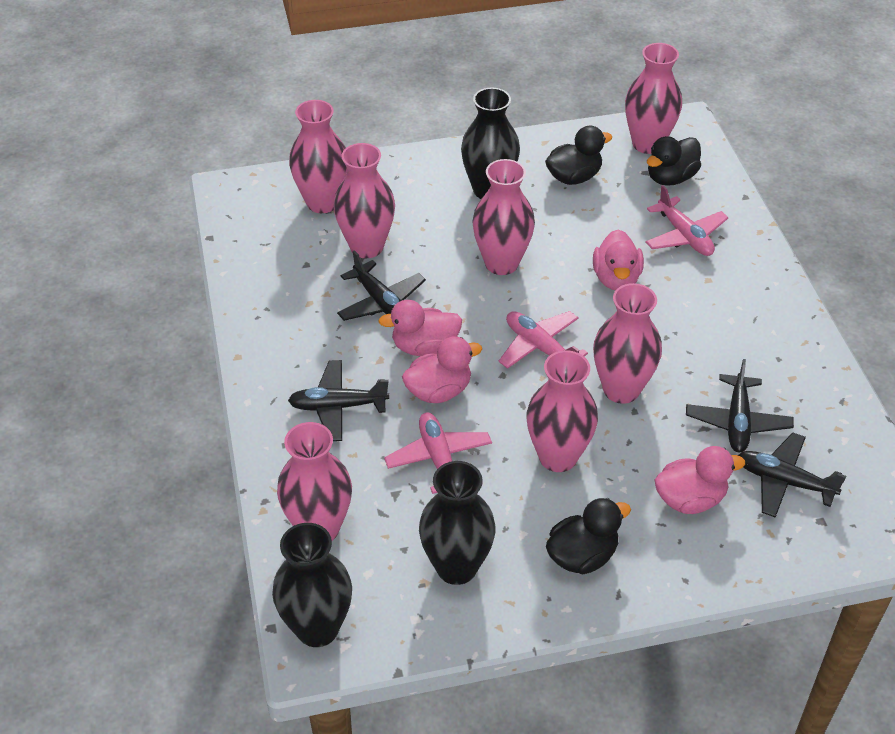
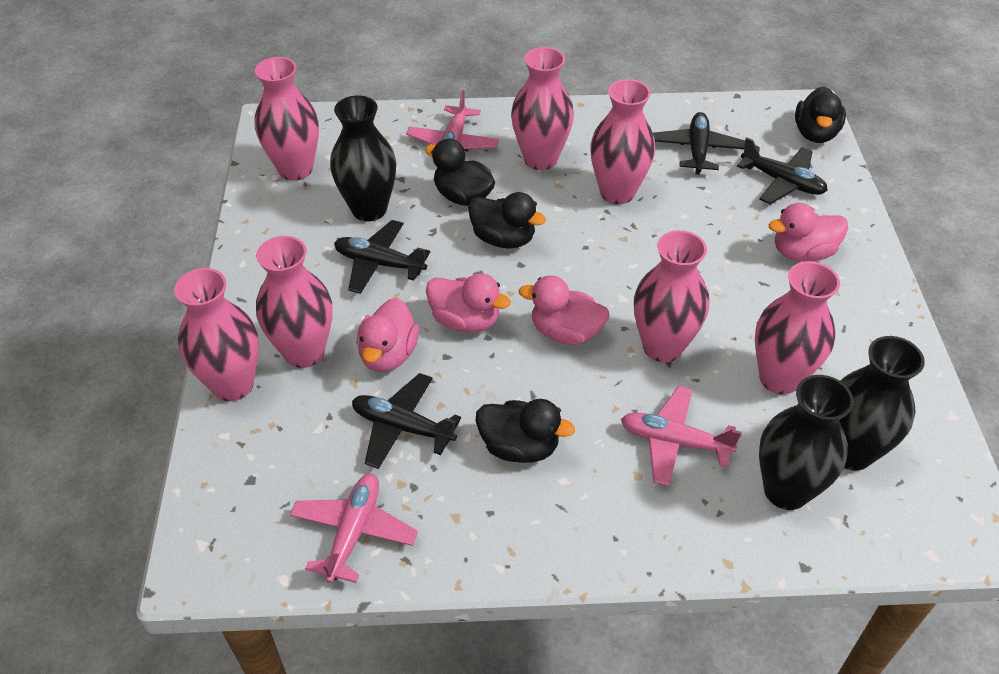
black duck: 3 -> 4

